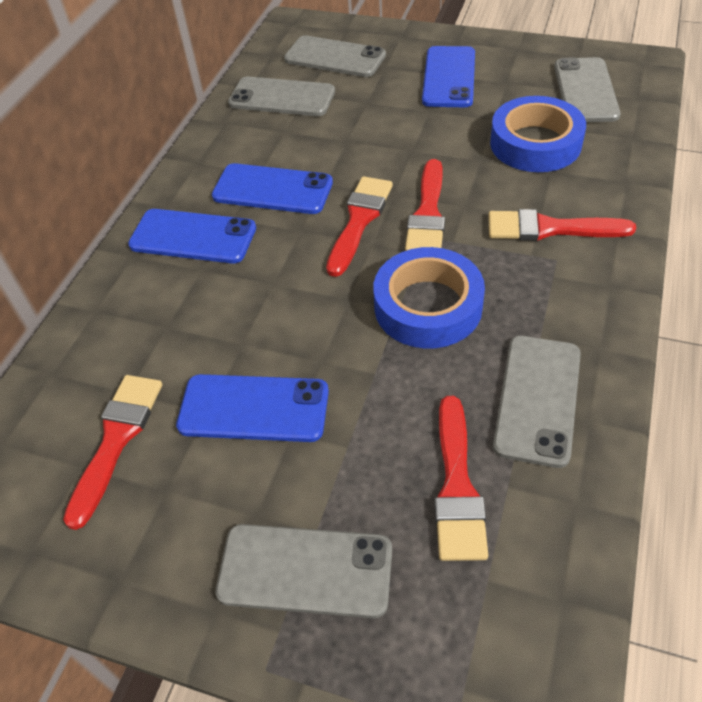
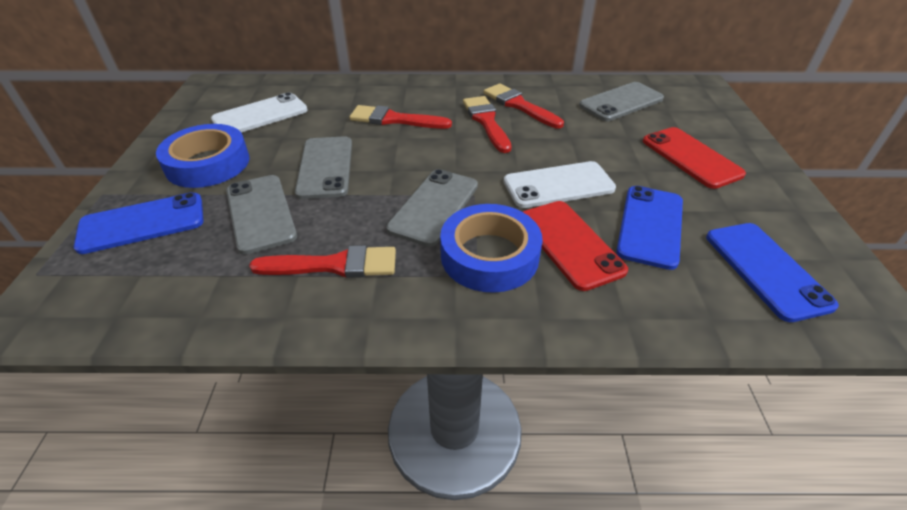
blue phone: 4 -> 3
grey phone: 5 -> 4
red brush: 5 -> 4
red phone: 0 -> 2
white phone: 0 -> 2

